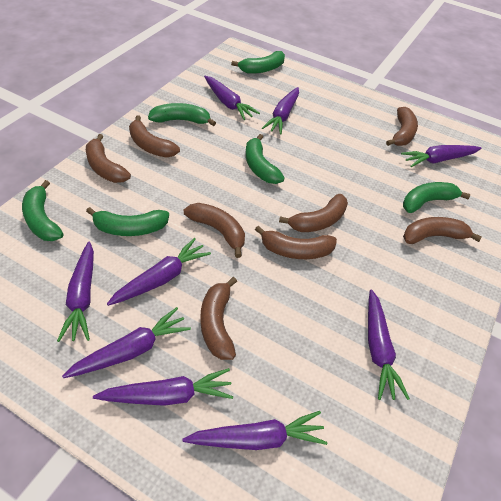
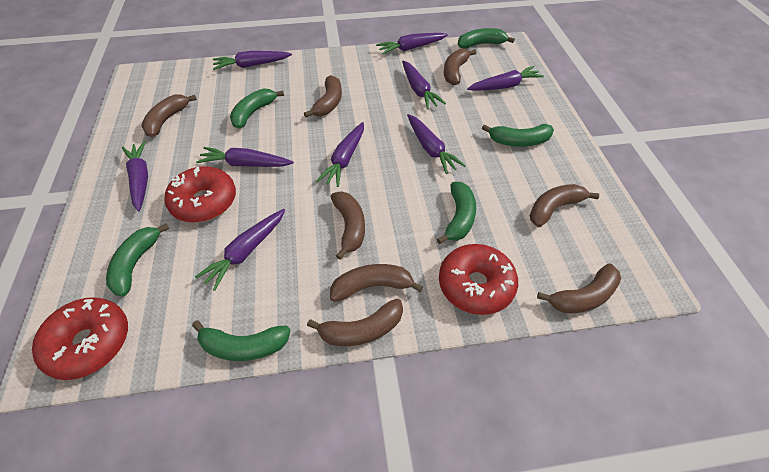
red donut: 0 -> 3

